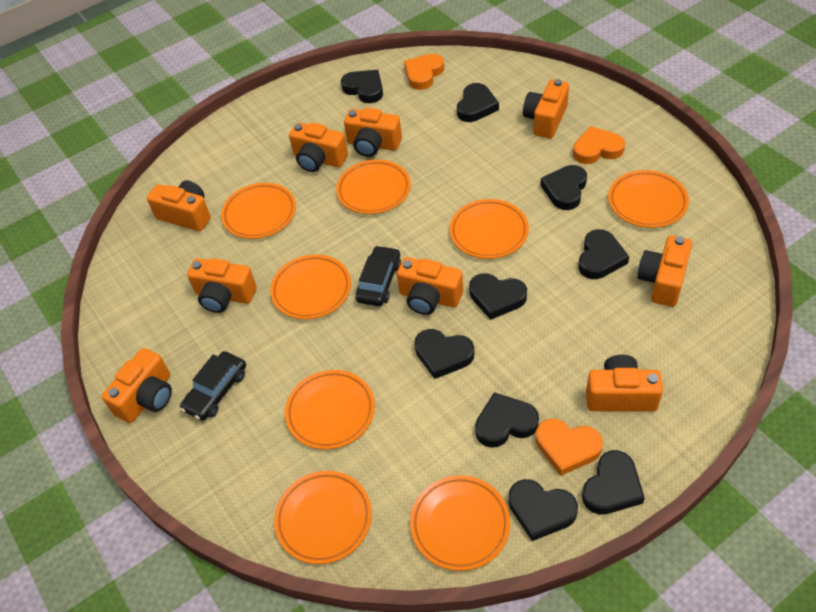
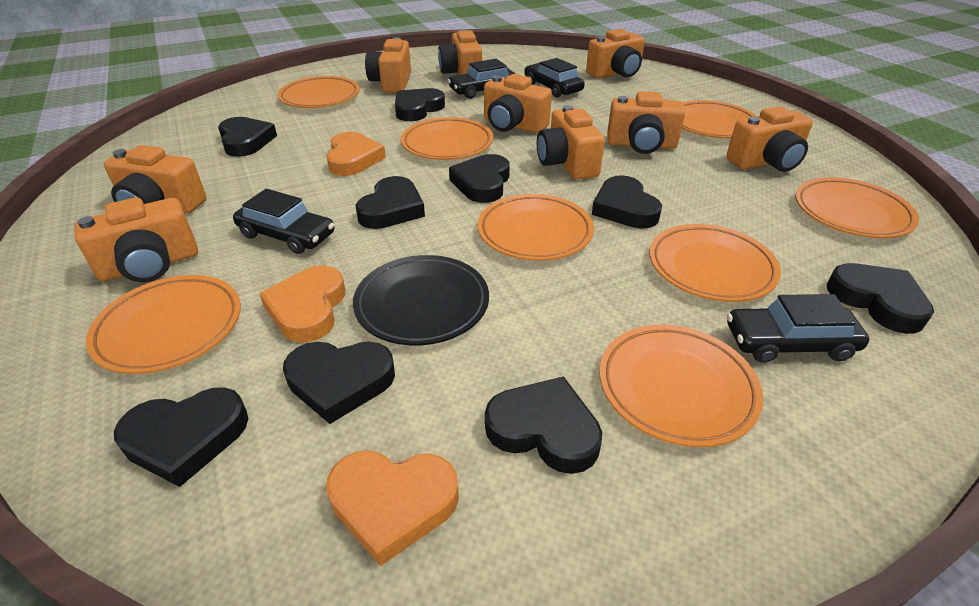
black car: 2 -> 4
black plate: 0 -> 1

